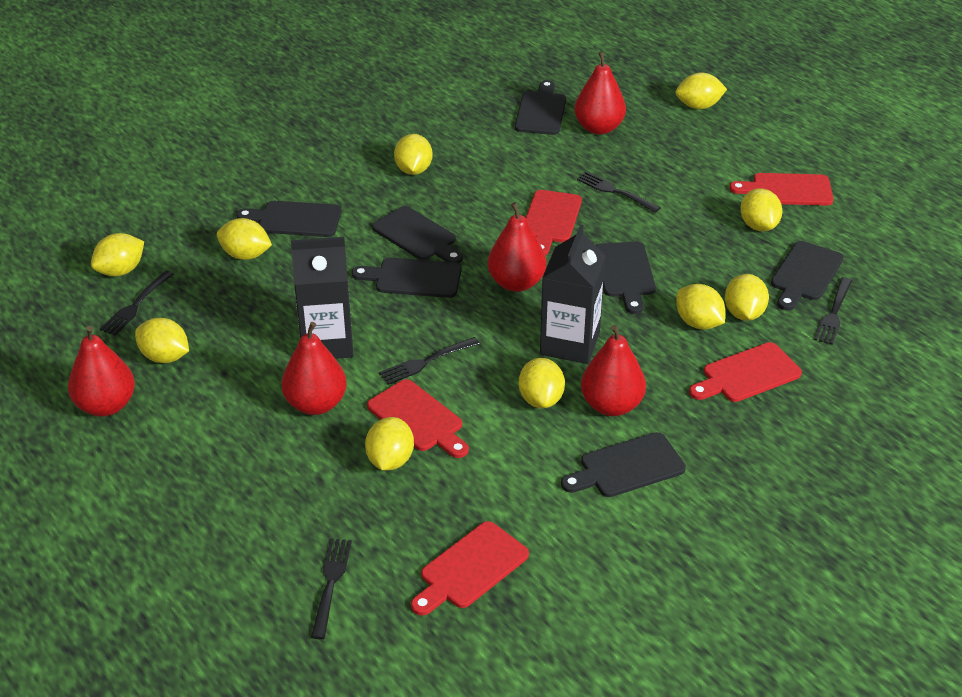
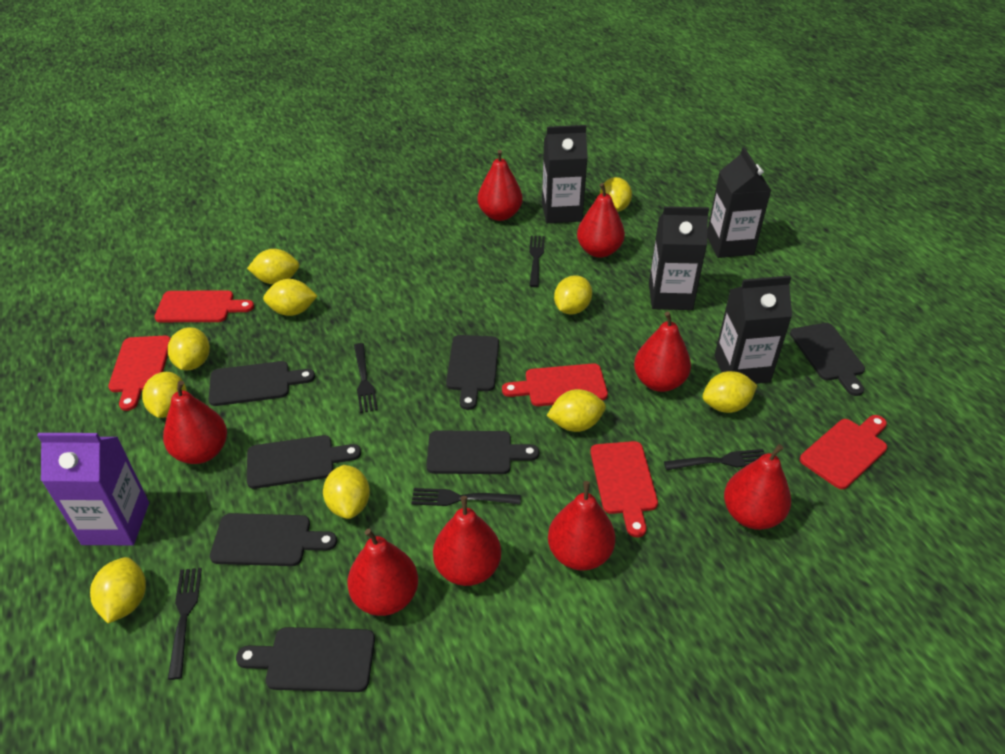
black carton: 2 -> 4
purple carton: 0 -> 1
red pear: 5 -> 8

